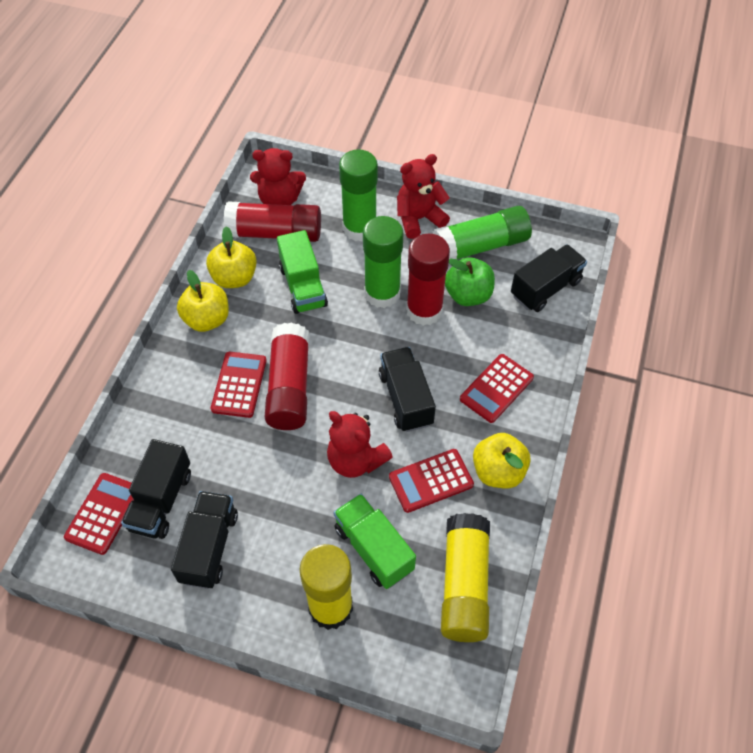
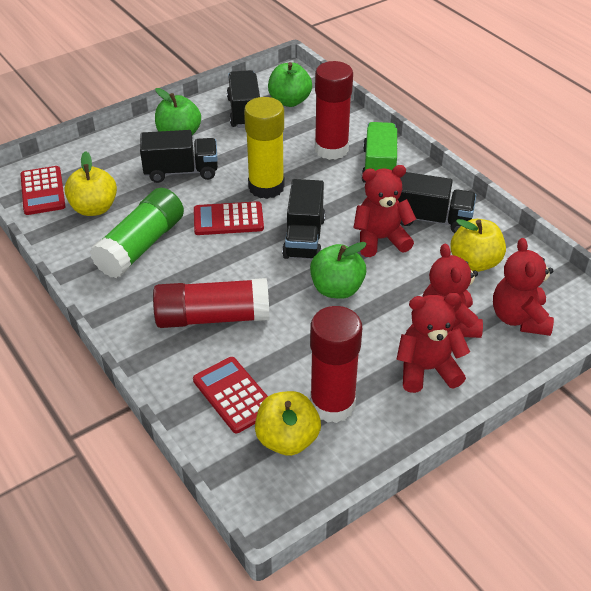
green apple: 1 -> 3
green glue stick: 3 -> 1
green truck: 2 -> 1
red calculator: 4 -> 3
red teddy bear: 3 -> 4
yellow glue stick: 2 -> 1

